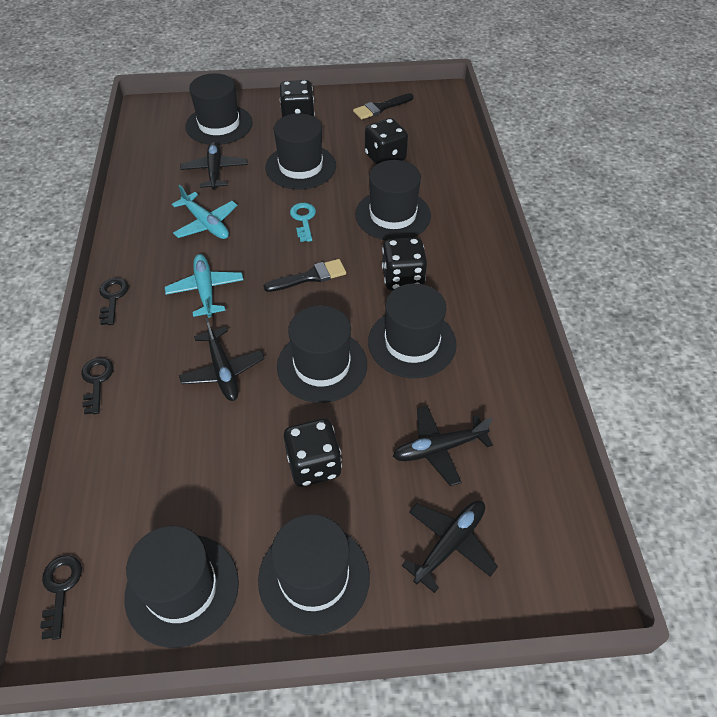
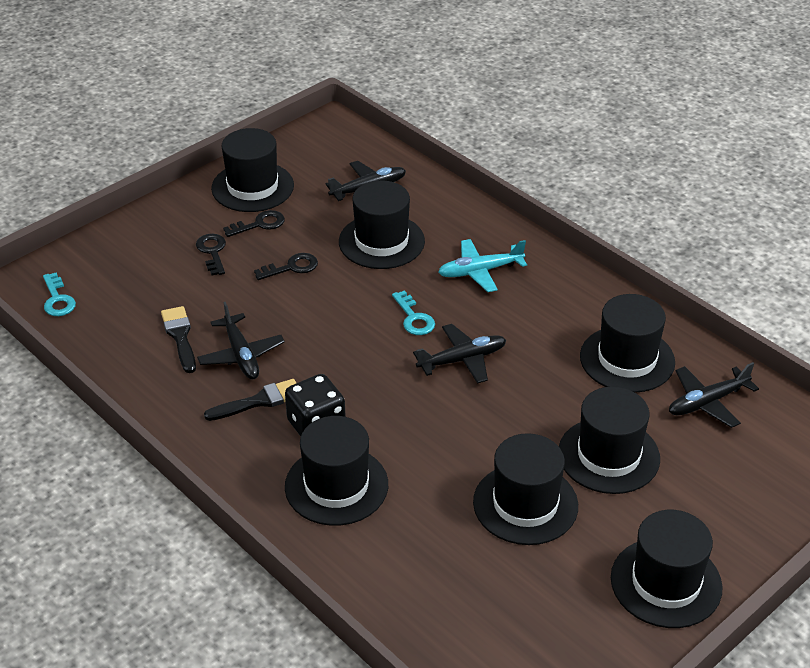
black dice: 4 -> 1
turquoise key: 1 -> 2
turquoise plane: 2 -> 1

